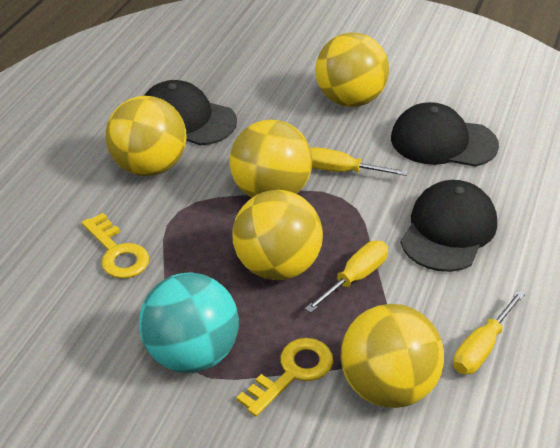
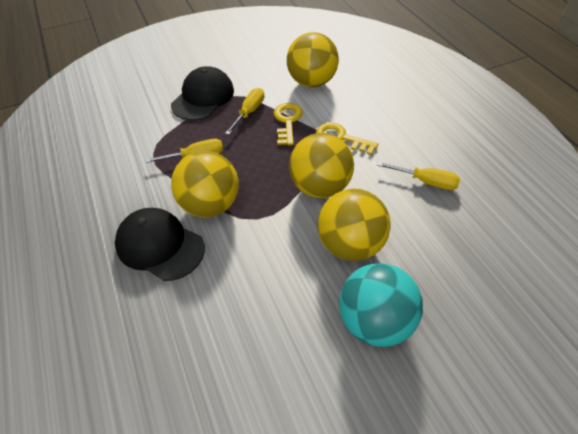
black cap: 3 -> 2
yellow ball: 5 -> 4

